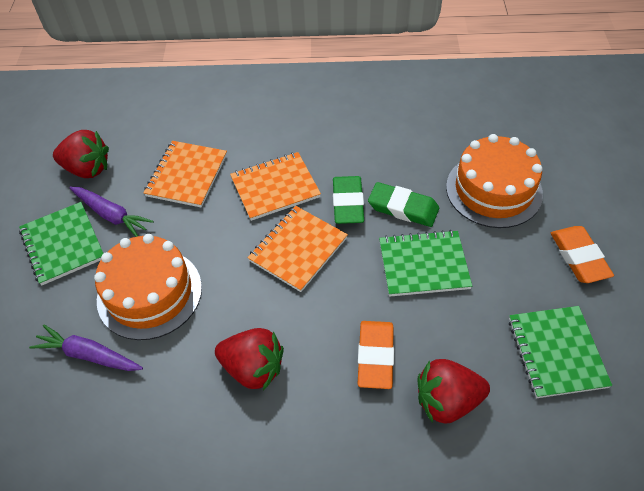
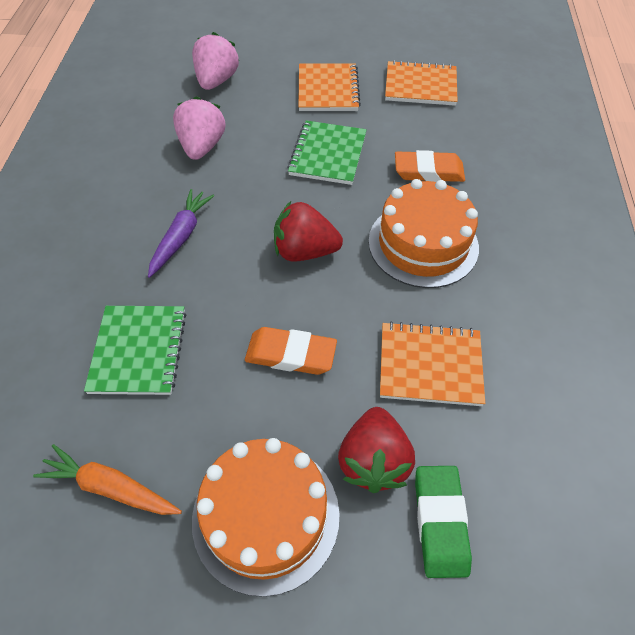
green eraser: 2 -> 1
green notebook: 3 -> 2
orange carrot: 0 -> 1
pink strawberry: 0 -> 2
purple carrot: 2 -> 1
red strawberry: 3 -> 2

